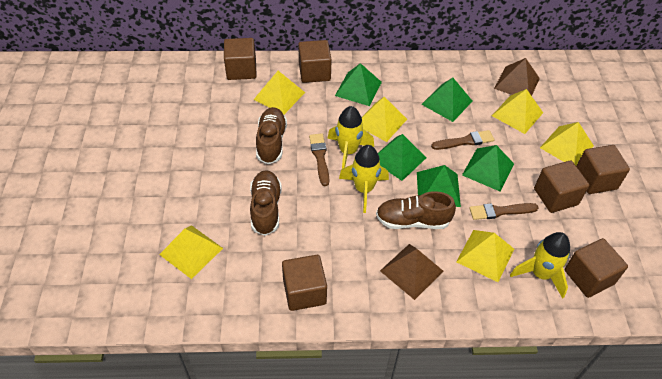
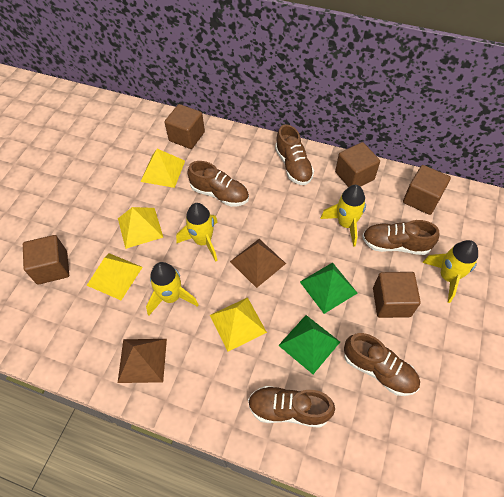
brown brush: 3 -> 0
brown cube: 6 -> 5
brown shoe: 3 -> 5
green pyramid: 5 -> 2
yellow pyramid: 6 -> 4
yellow rocket: 3 -> 4

